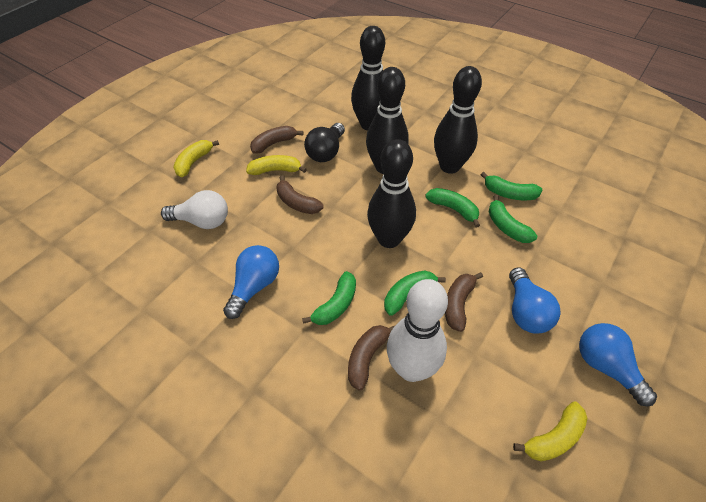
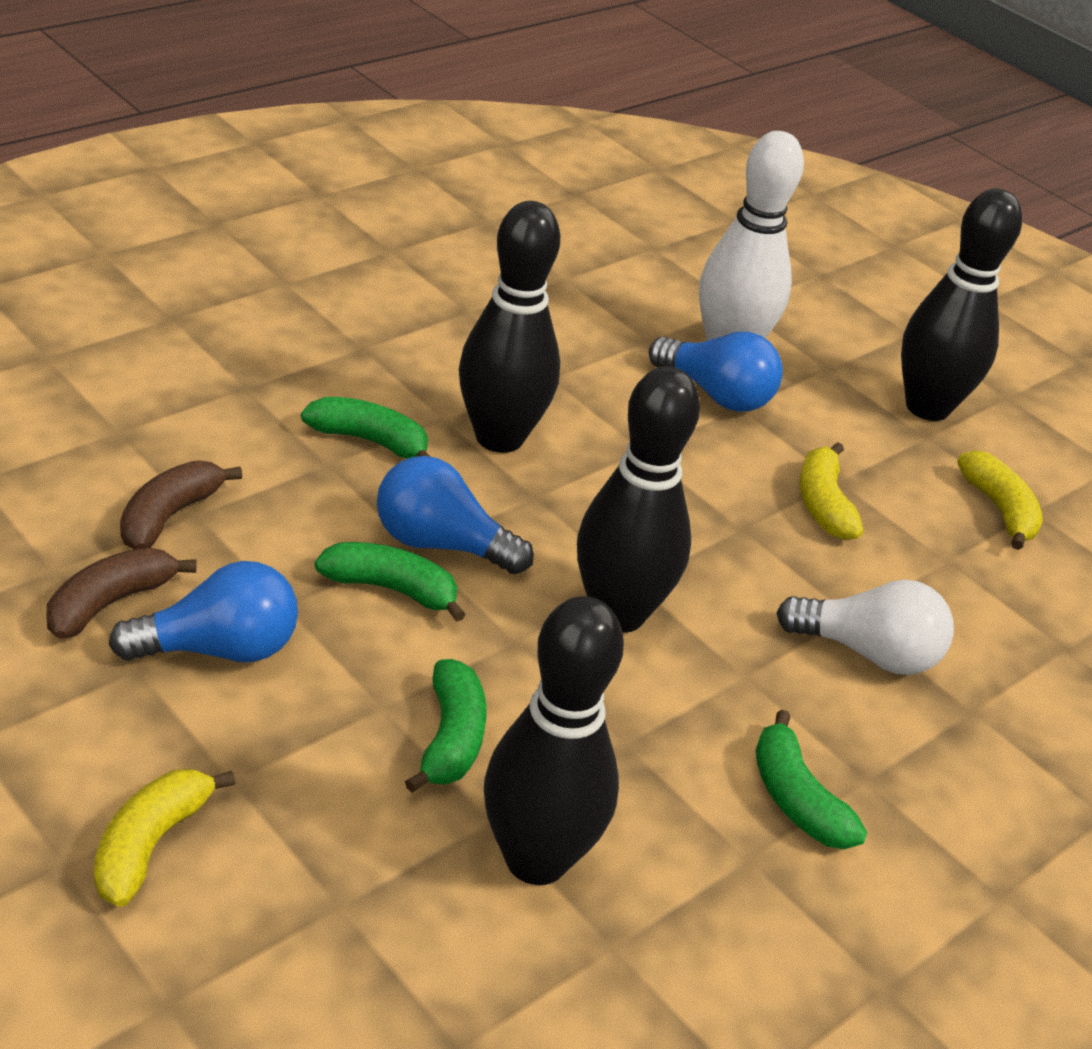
black light bulb: 1 -> 0
brown banana: 4 -> 2
green banana: 5 -> 4

